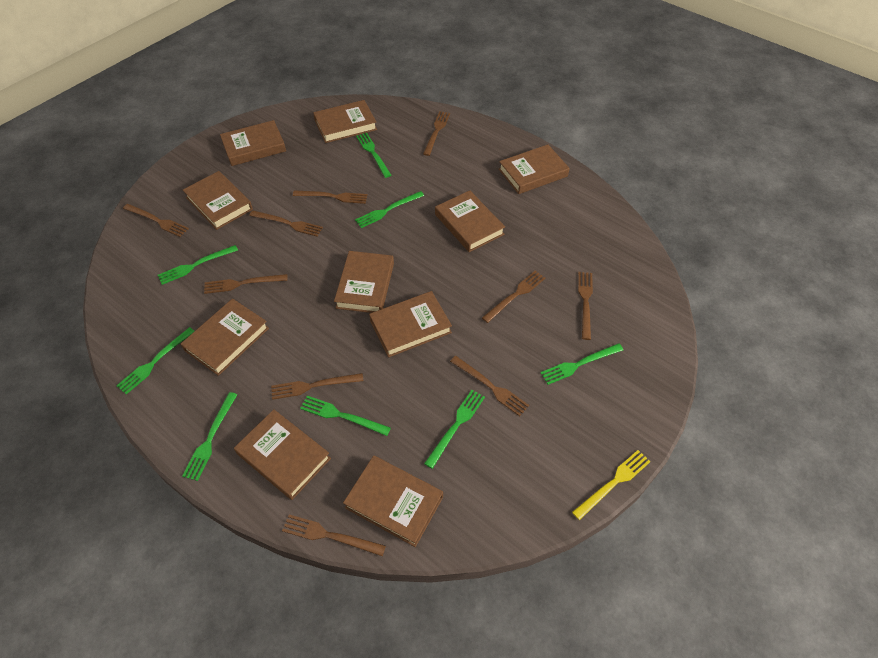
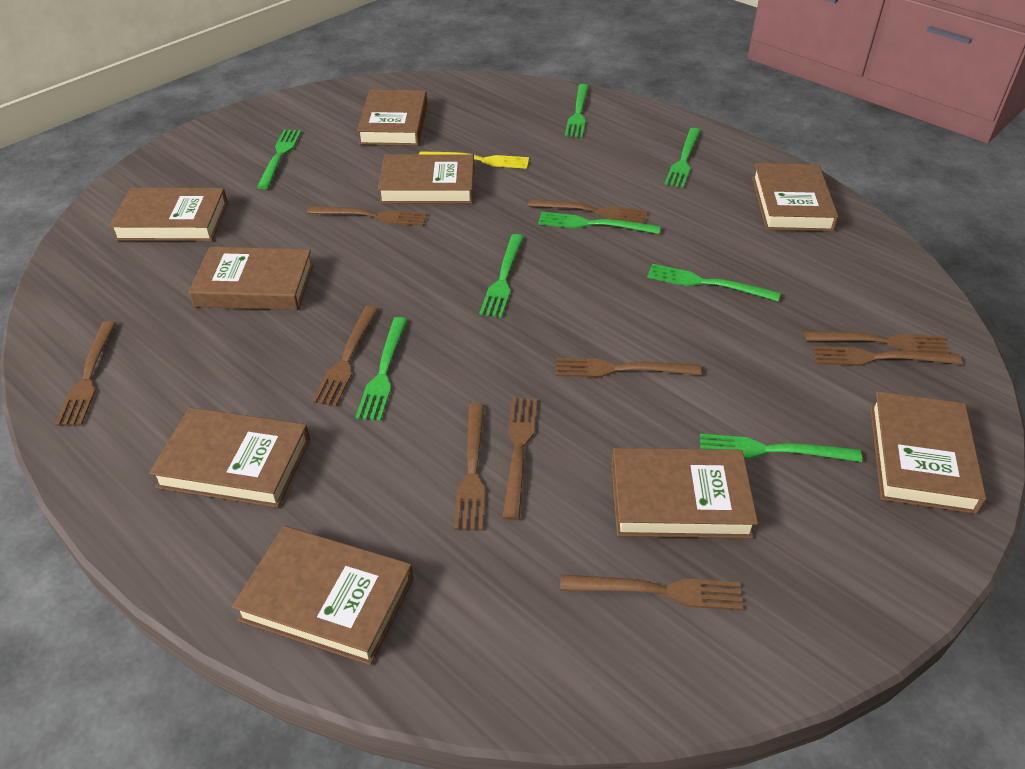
brown book: 10 -> 9

